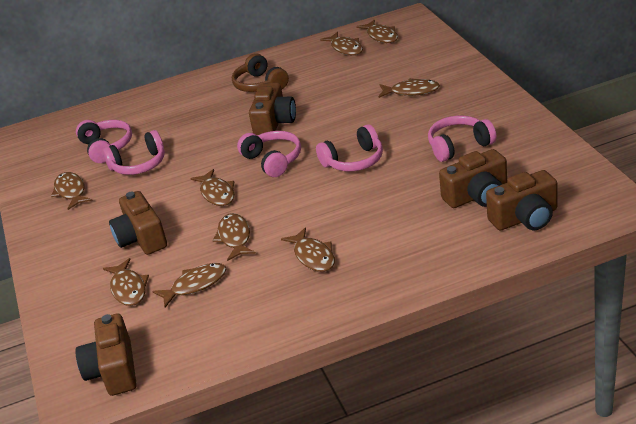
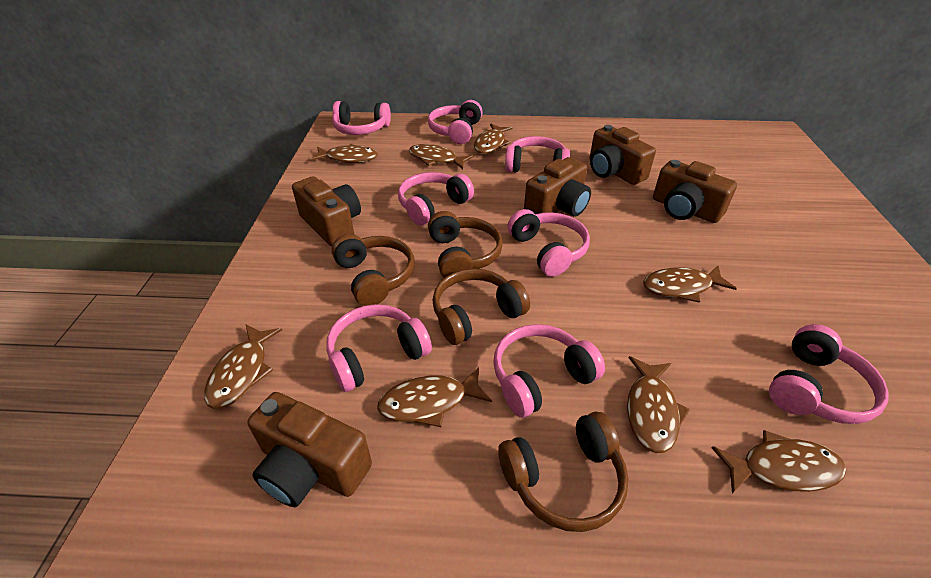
brown fish: 9 -> 8
brown headphones: 1 -> 4
pink headphones: 5 -> 8

